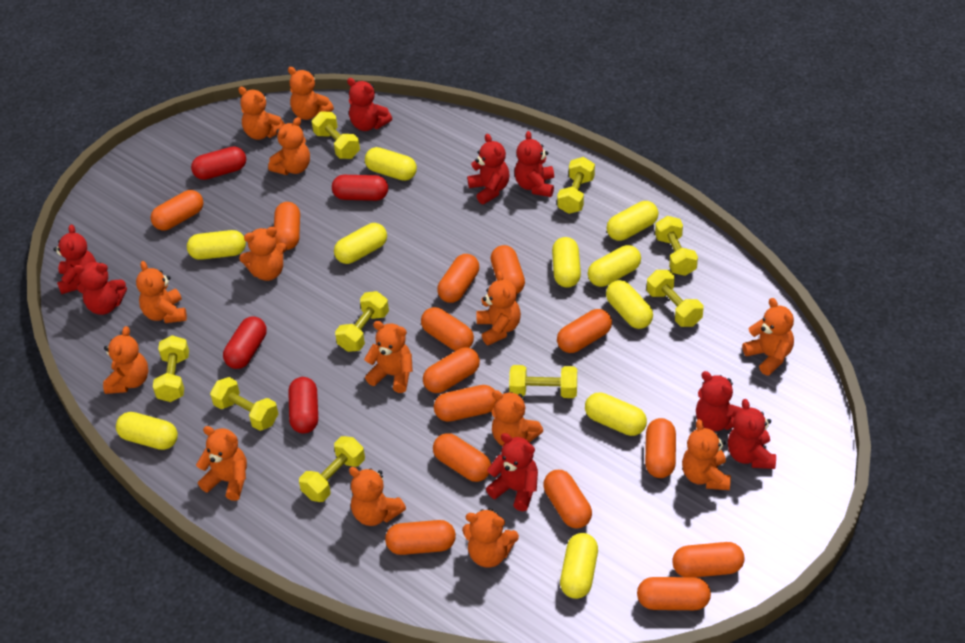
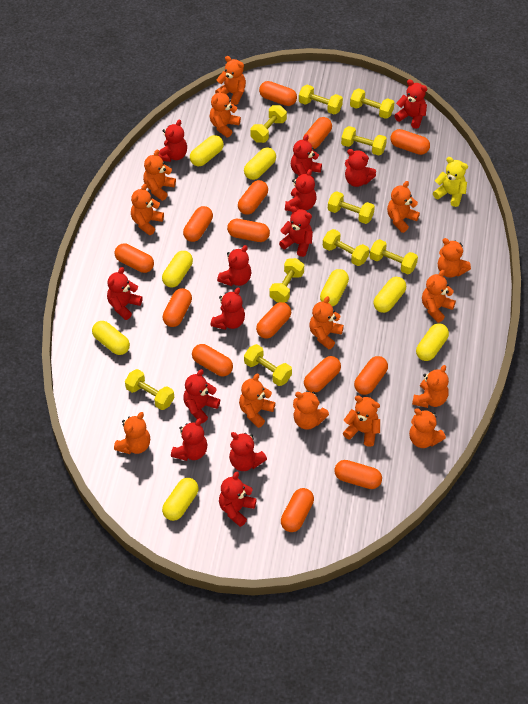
red capsule: 4 -> 0
red teddy bear: 8 -> 13
yellow capsule: 10 -> 8
yellow dumbbell: 9 -> 10
yellow teddy bear: 0 -> 1

